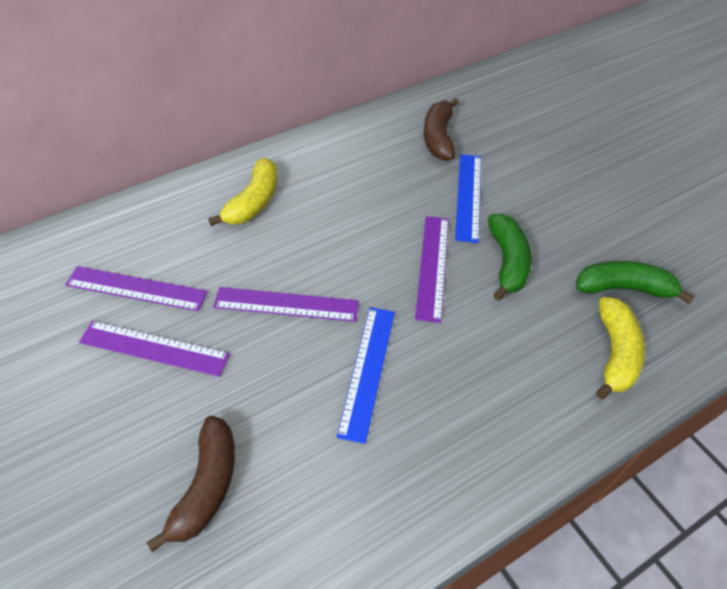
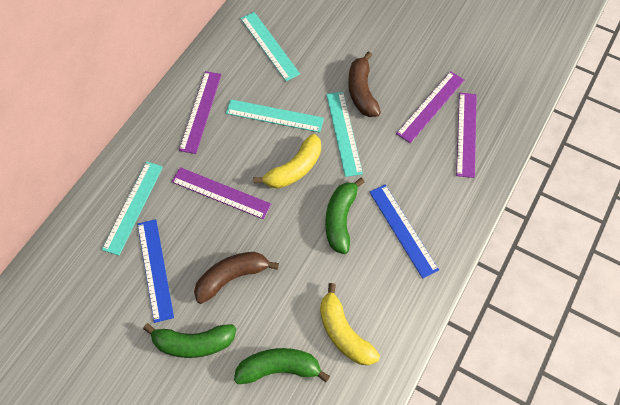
green banana: 2 -> 3
turquoise ruler: 0 -> 4

